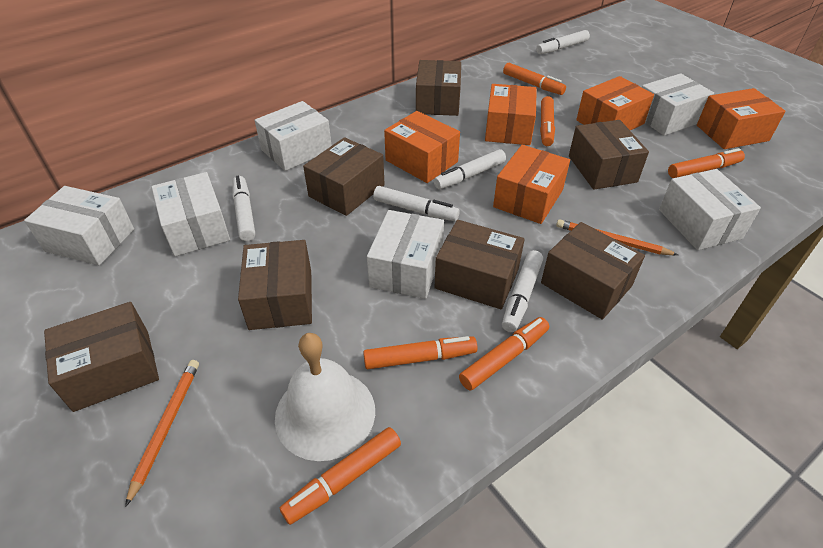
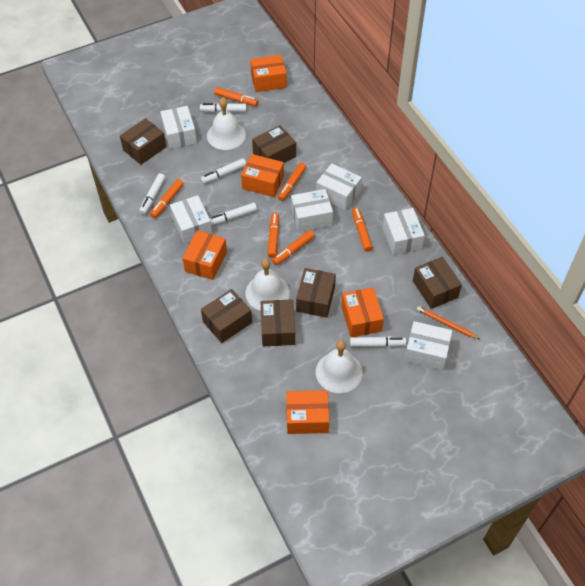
brown box: 7 -> 6
orange pencil: 2 -> 1
white bell: 1 -> 3

